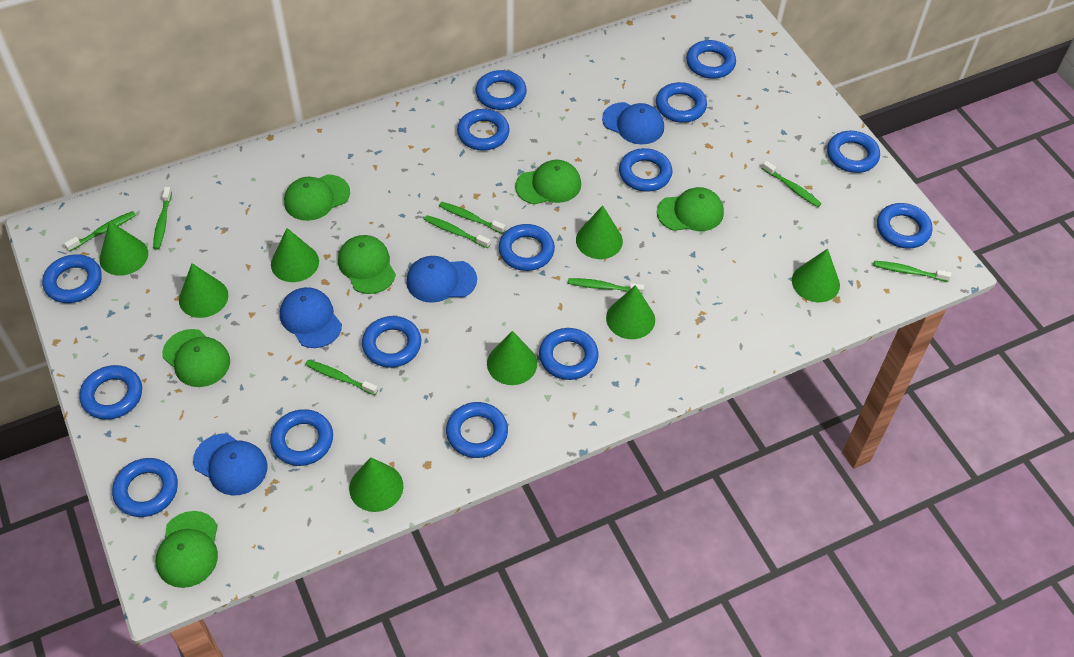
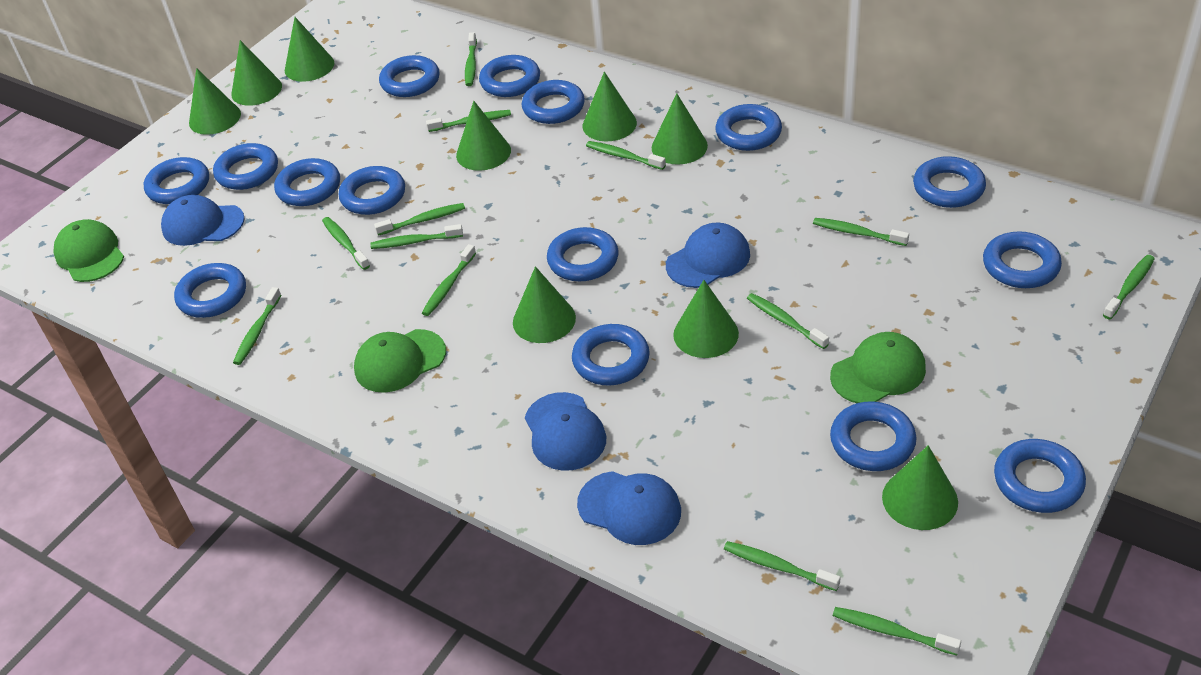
green cap: 6 -> 3
green cone: 8 -> 9
green toothbrush: 8 -> 13

